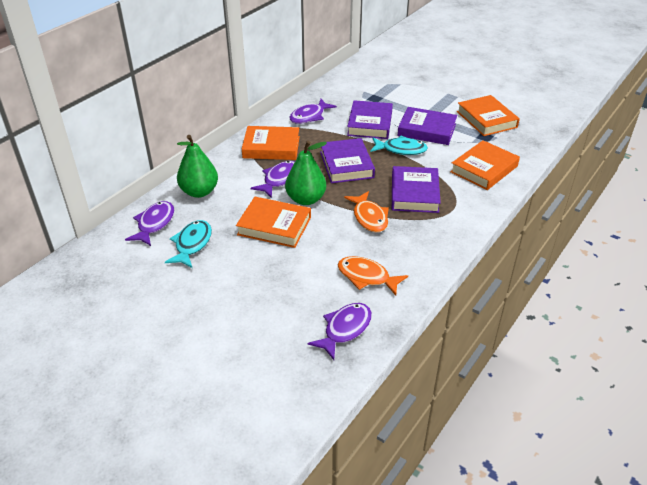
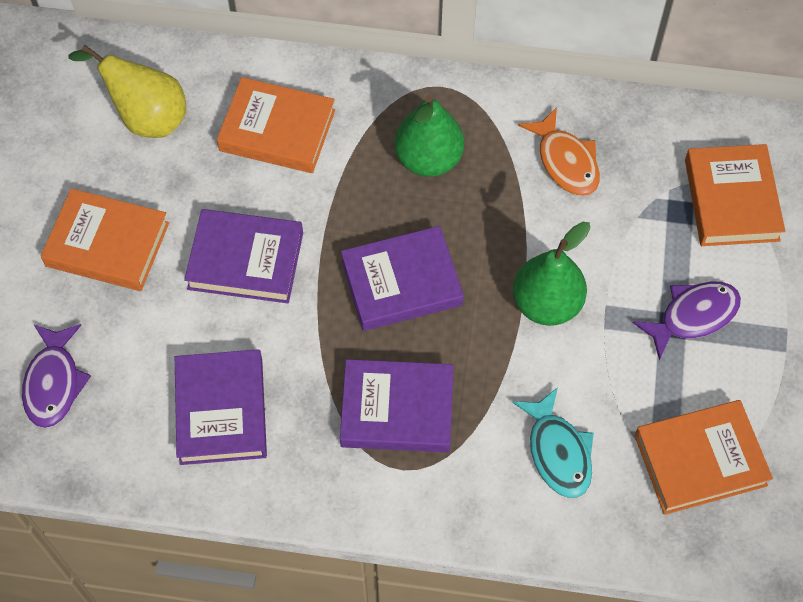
orange fish: 2 -> 1
purple fish: 4 -> 2
turquoise fish: 2 -> 1
yellow pear: 0 -> 1

